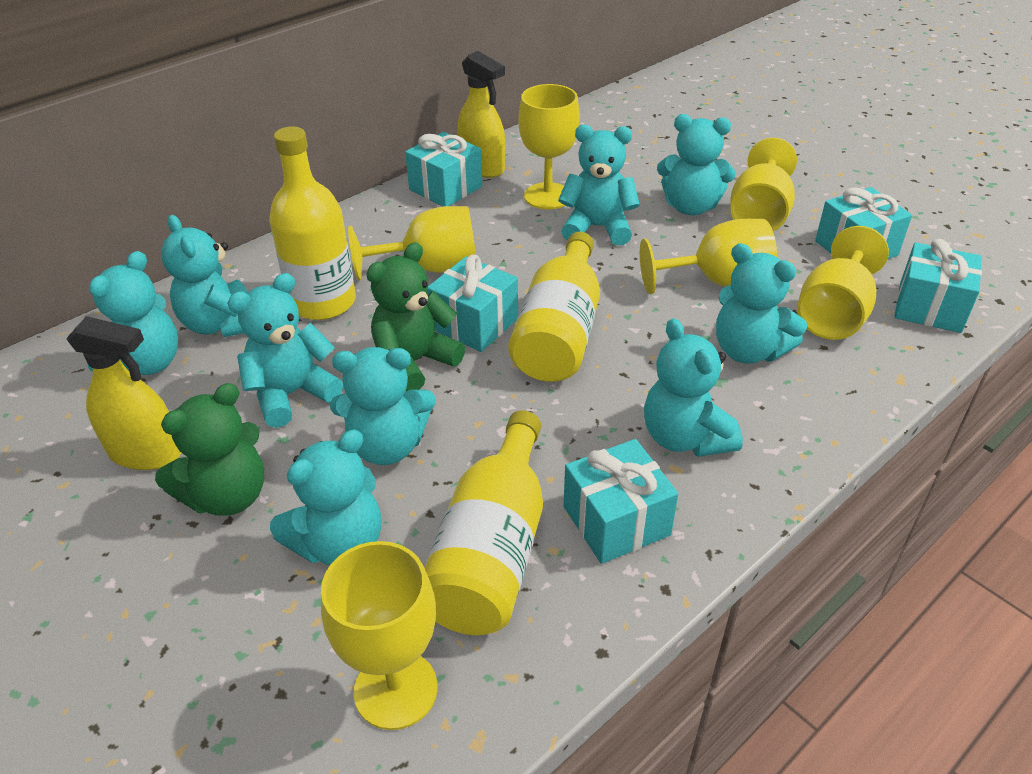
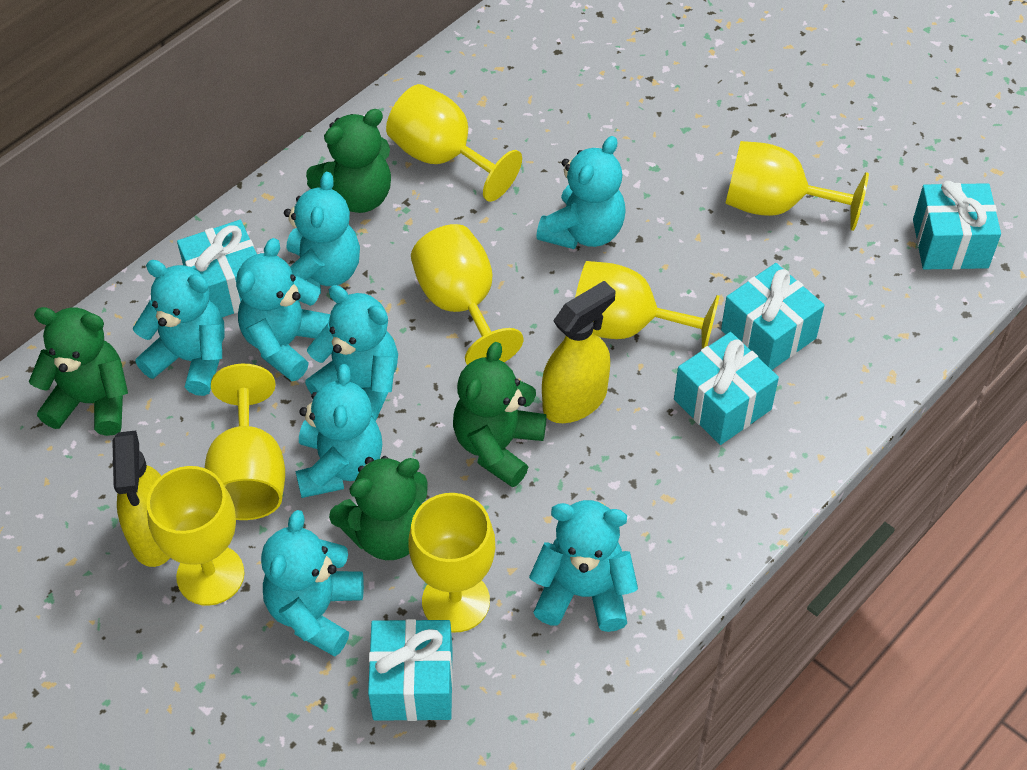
green teddy bear: 2 -> 4
turquoise teddy bear: 9 -> 8
yellow bottle: 3 -> 0
yellow goblet: 6 -> 7

